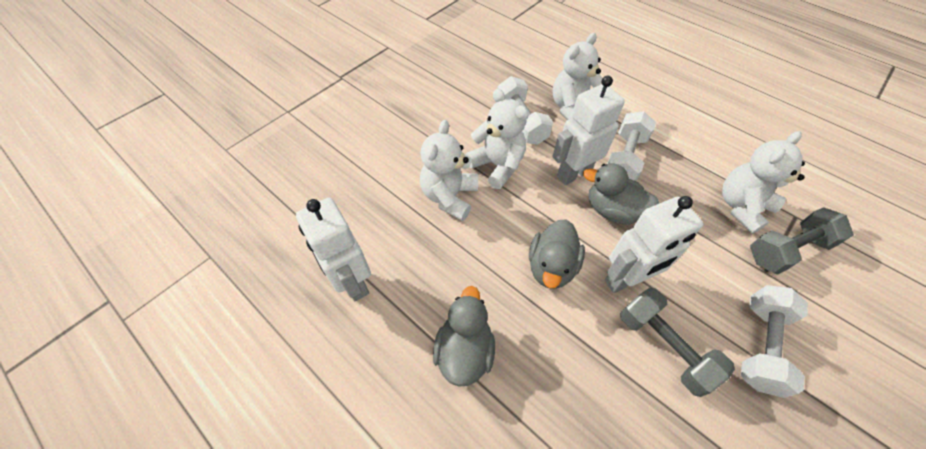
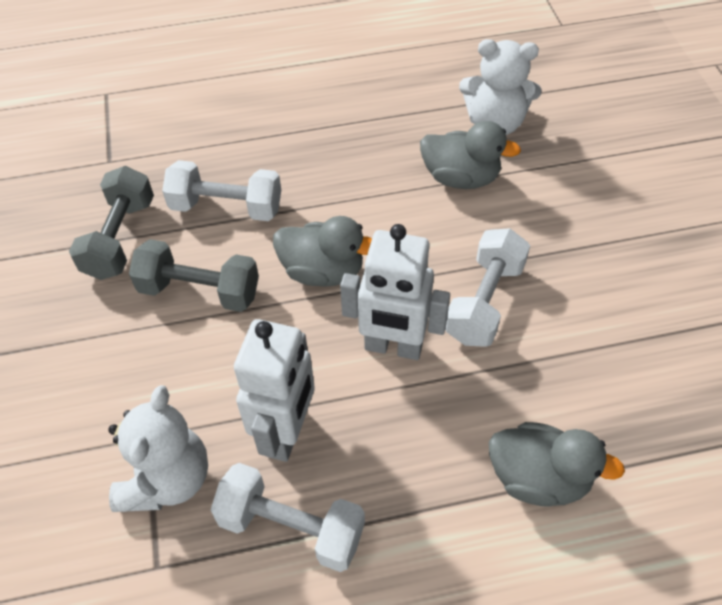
white robot: 3 -> 2
white teddy bear: 4 -> 2

